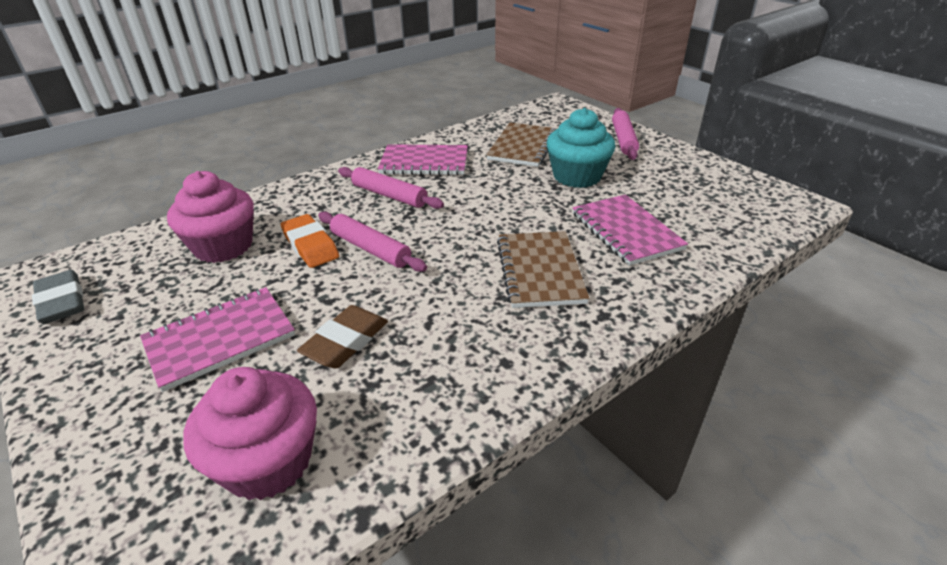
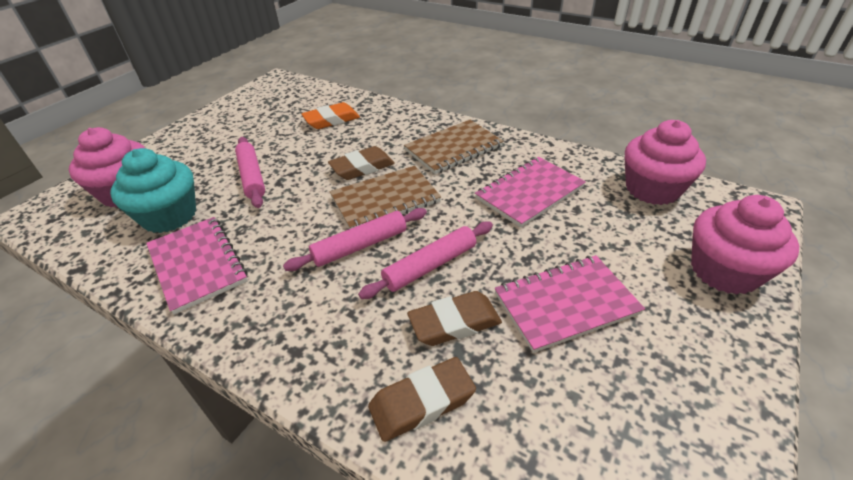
brown eraser: 1 -> 3
grey eraser: 1 -> 0
pink cupcake: 2 -> 3

